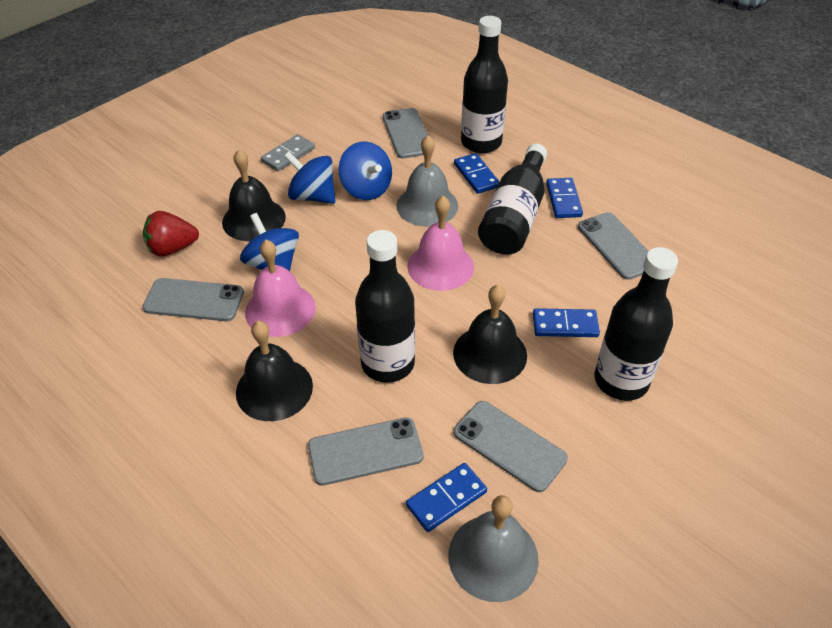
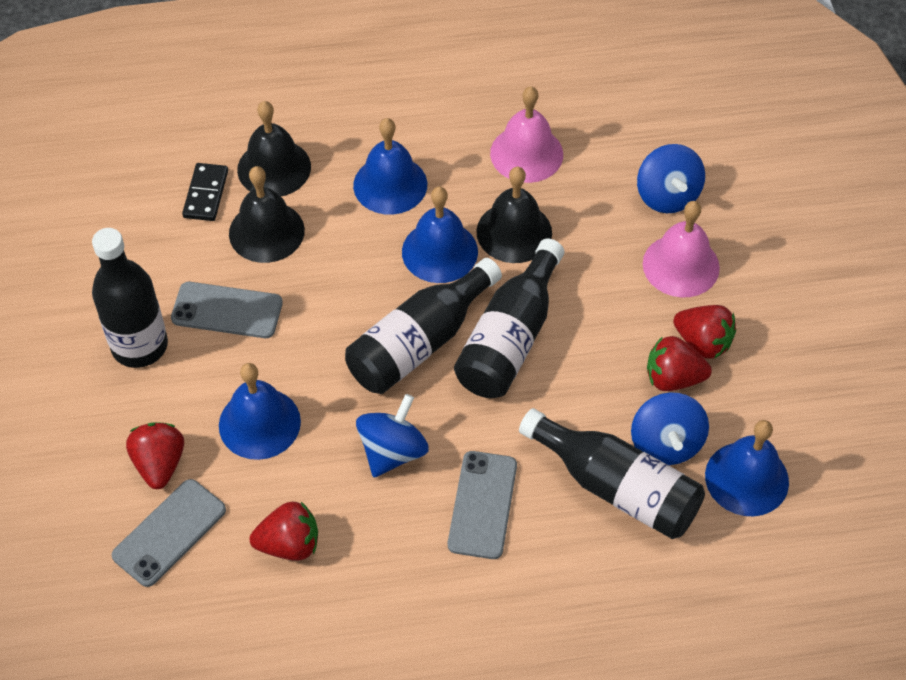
black domino: 0 -> 1
blue bell: 0 -> 4
blue domino: 4 -> 0
grey bell: 2 -> 0
grey domino: 1 -> 0
grey phone: 5 -> 3
red strawberry: 1 -> 4

